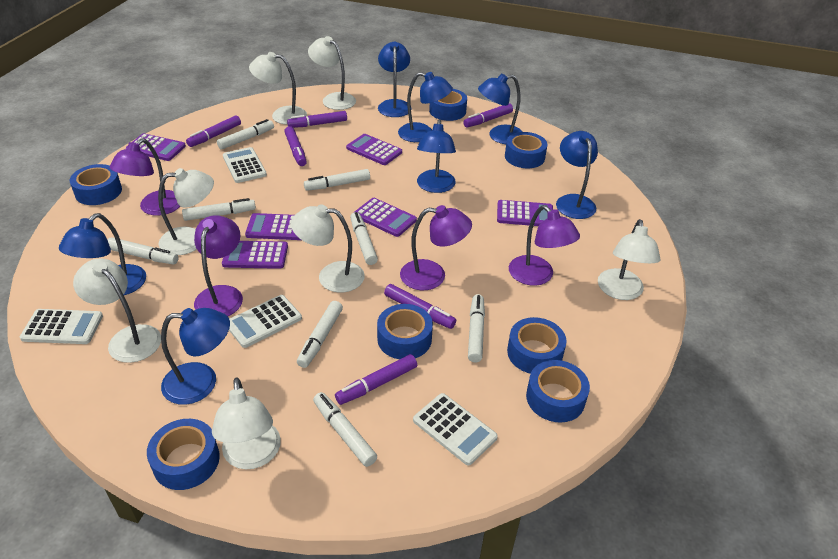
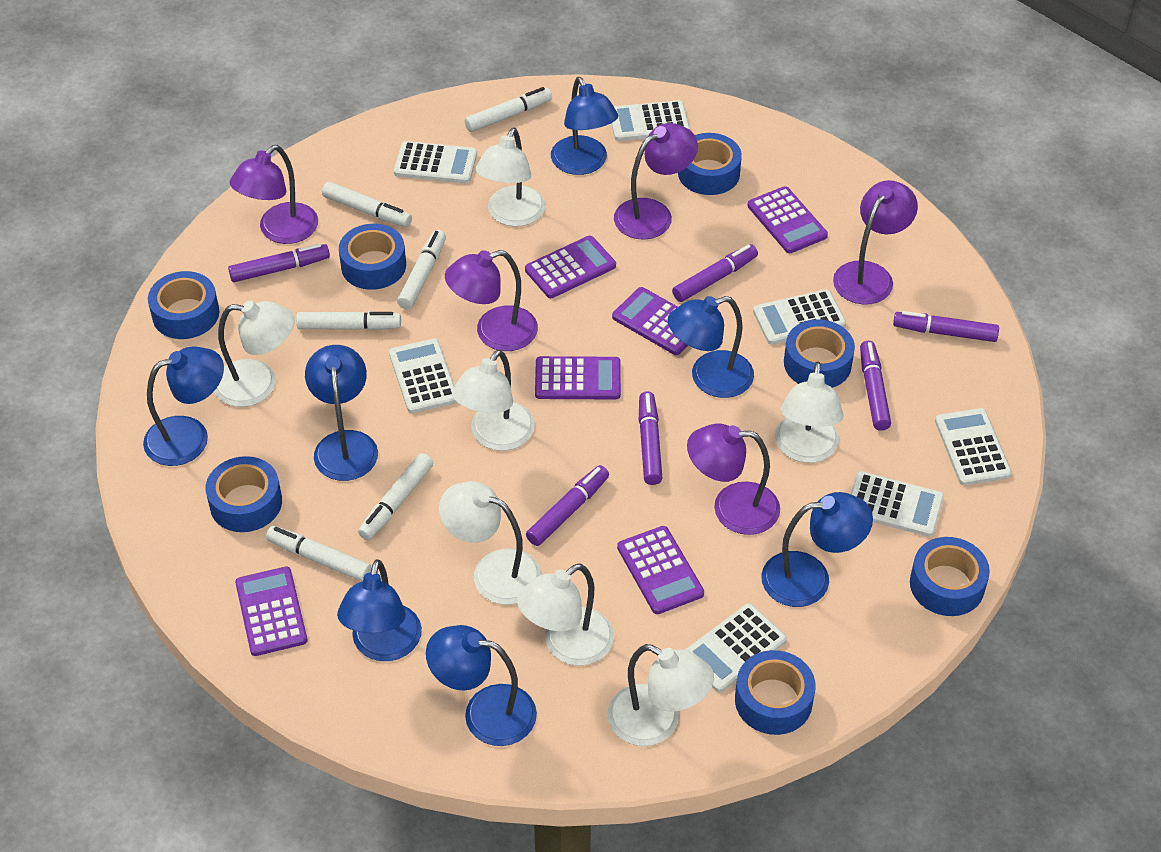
purple lamp: 4 -> 5
white calculator: 4 -> 7
white marker: 8 -> 6

